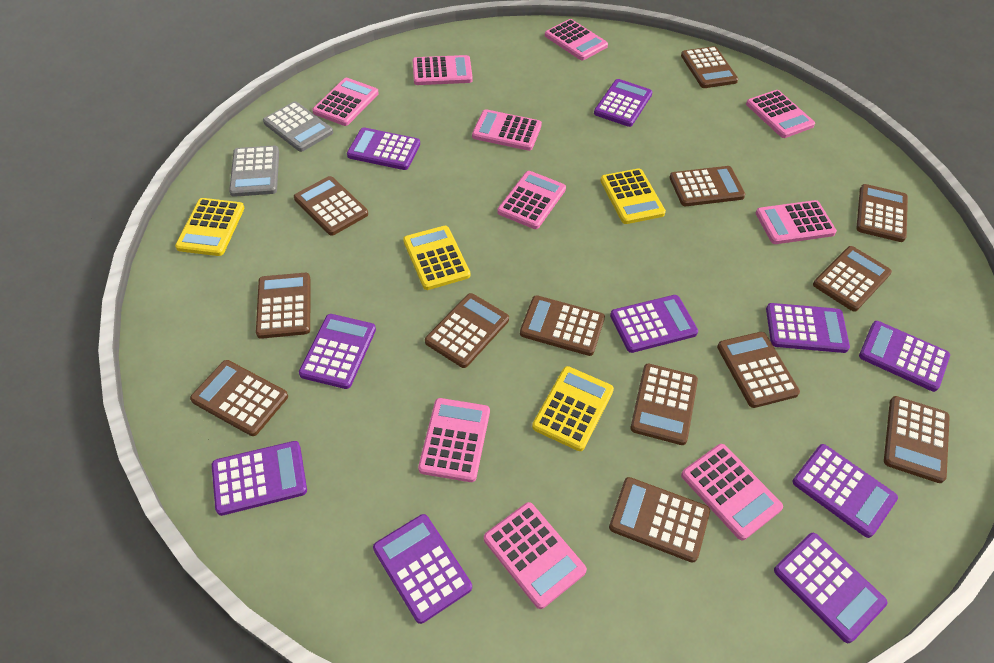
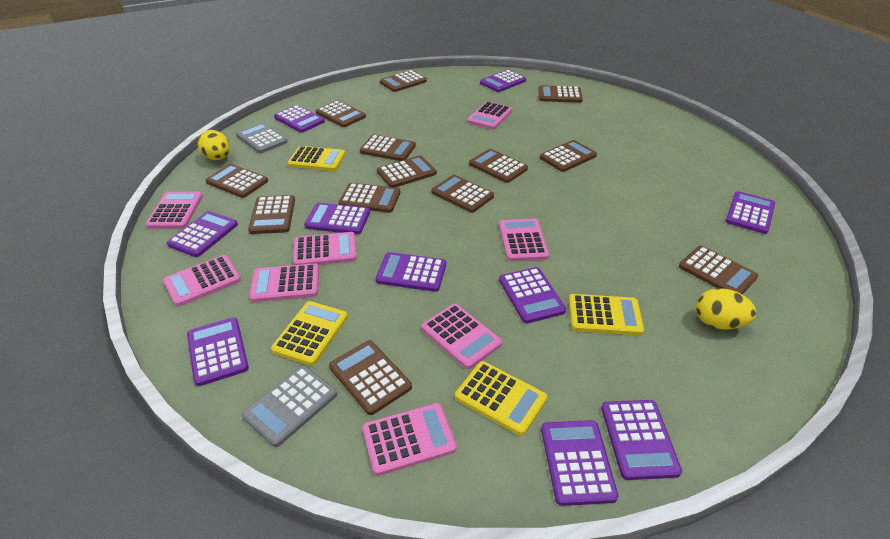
pink calculator: 10 -> 8
yellow egg: 0 -> 2

